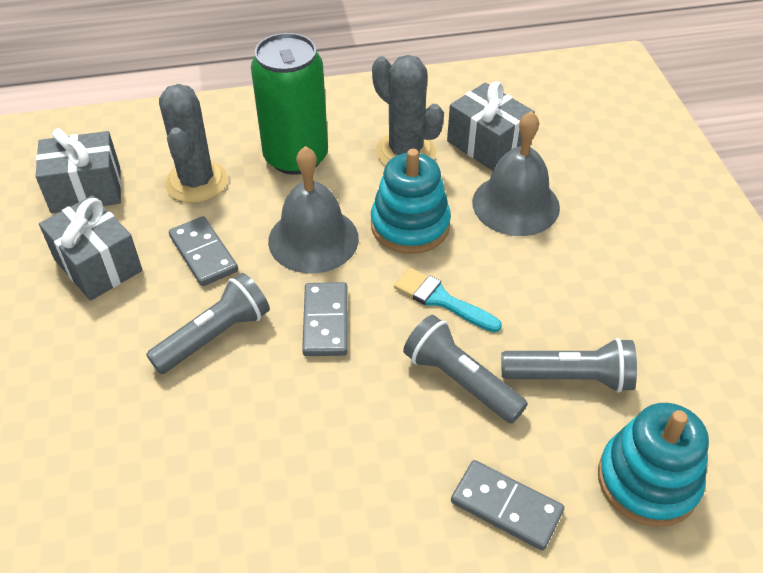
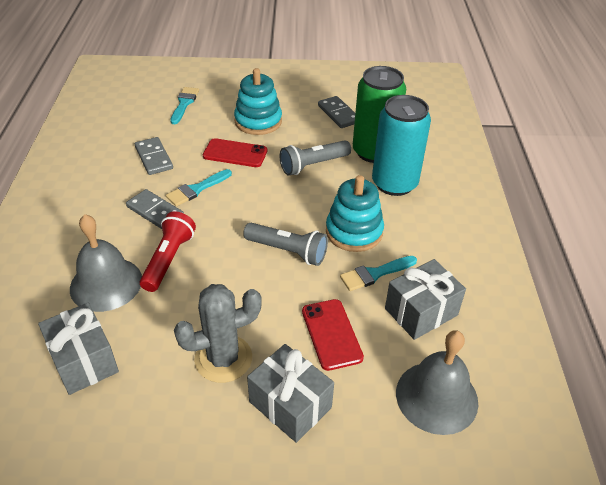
grey cactus: 2 -> 1
grey flashlight: 3 -> 2
red flashlight: 0 -> 1
red phone: 0 -> 2
turquoise brush: 1 -> 3
turquoise can: 0 -> 1

